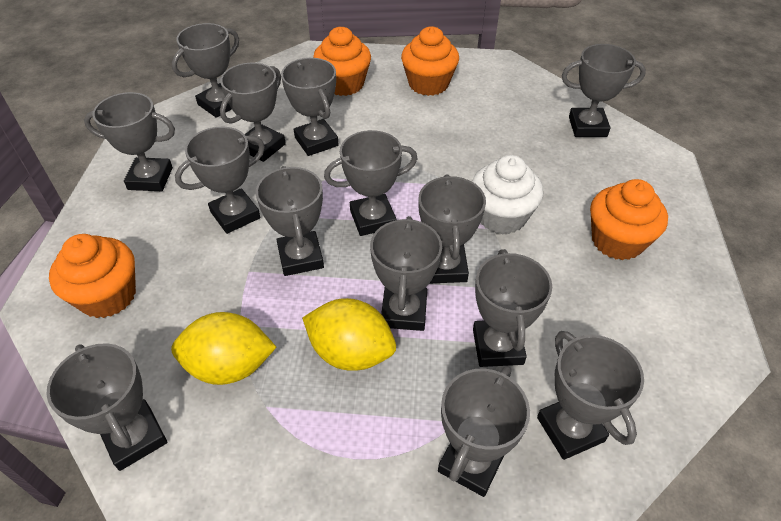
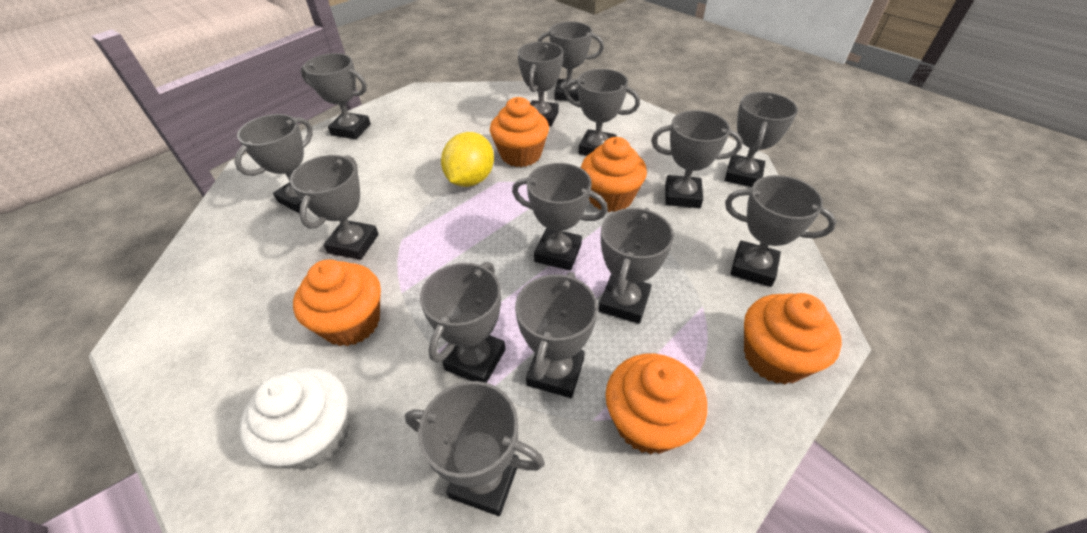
orange cupcake: 4 -> 5
yellow lemon: 2 -> 1

